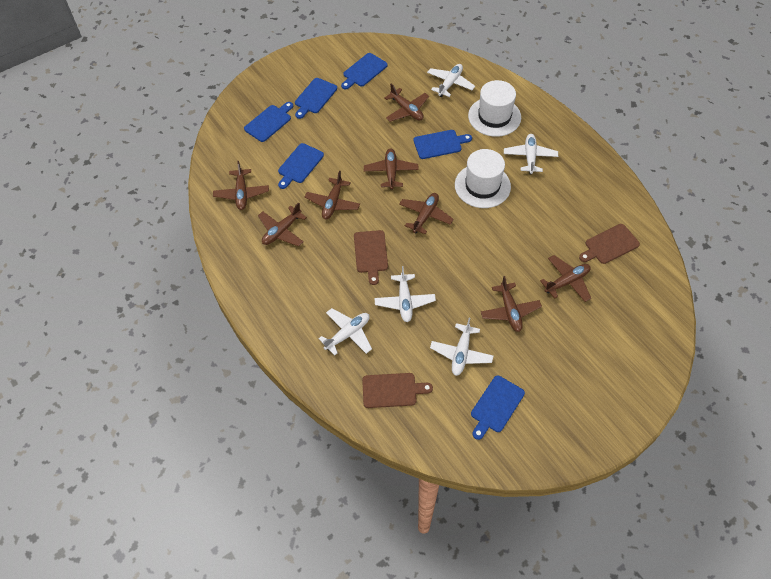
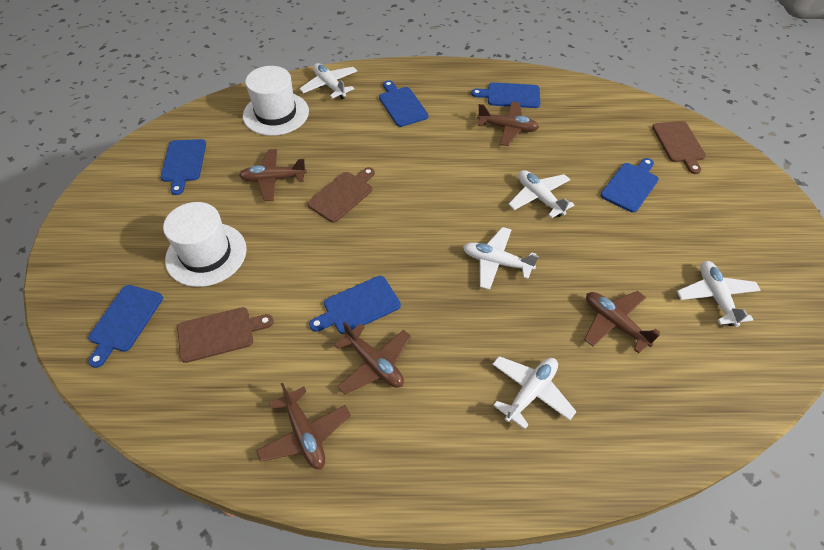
brown plane: 8 -> 5

